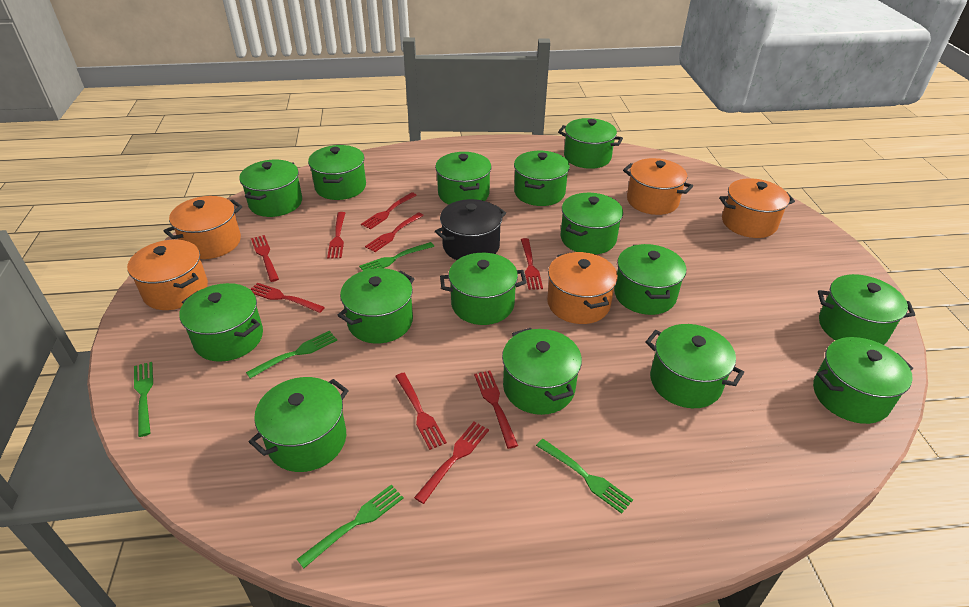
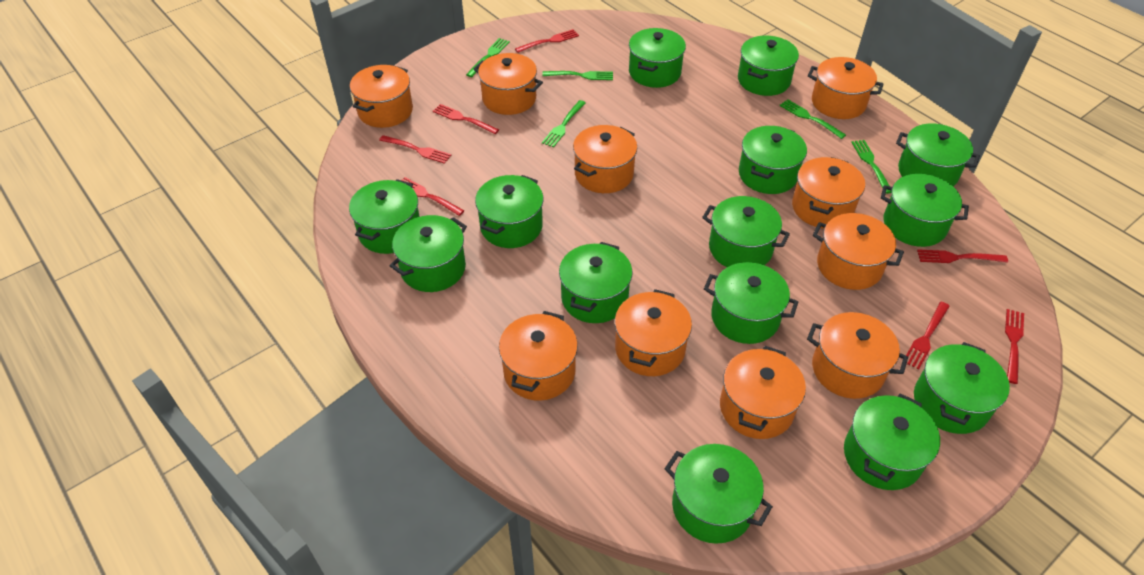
black pot: 1 -> 0
green pot: 15 -> 14
orange pot: 5 -> 10
red fork: 9 -> 7

